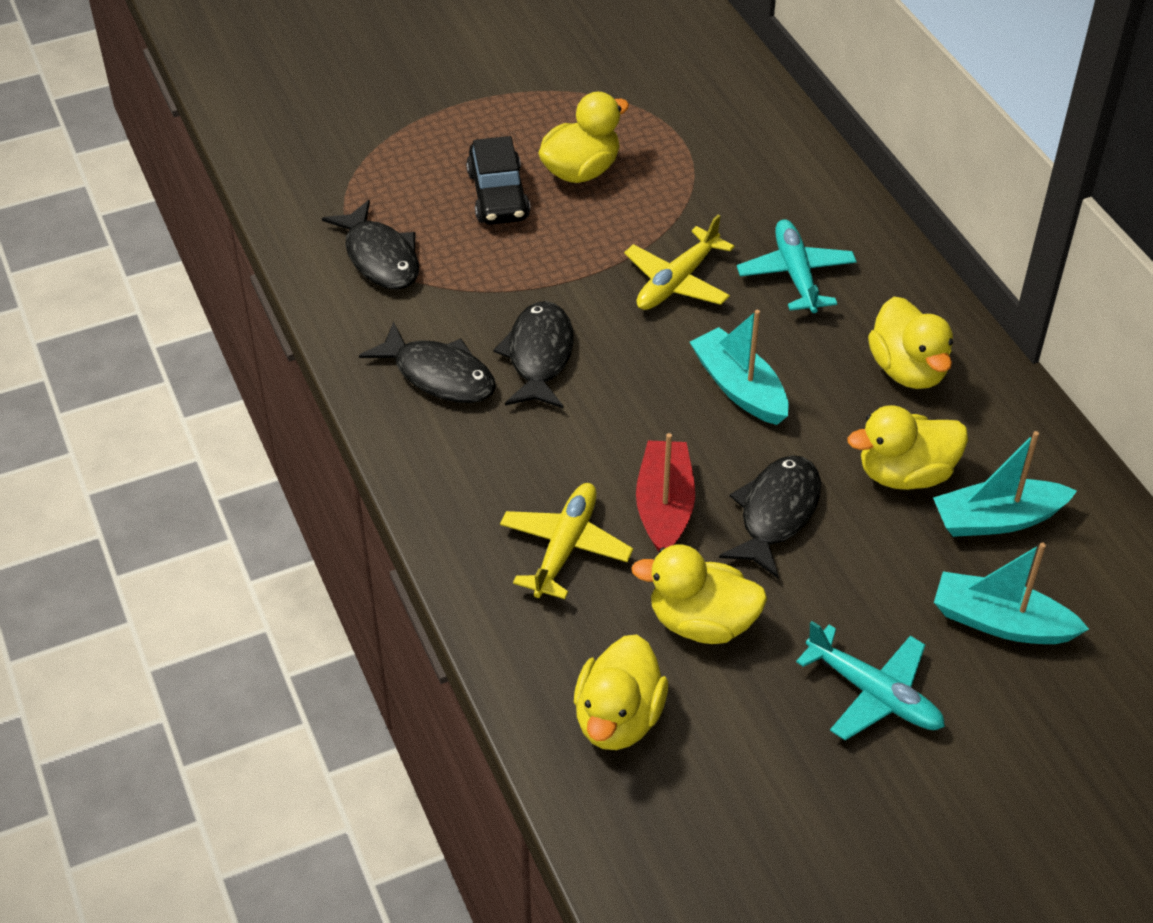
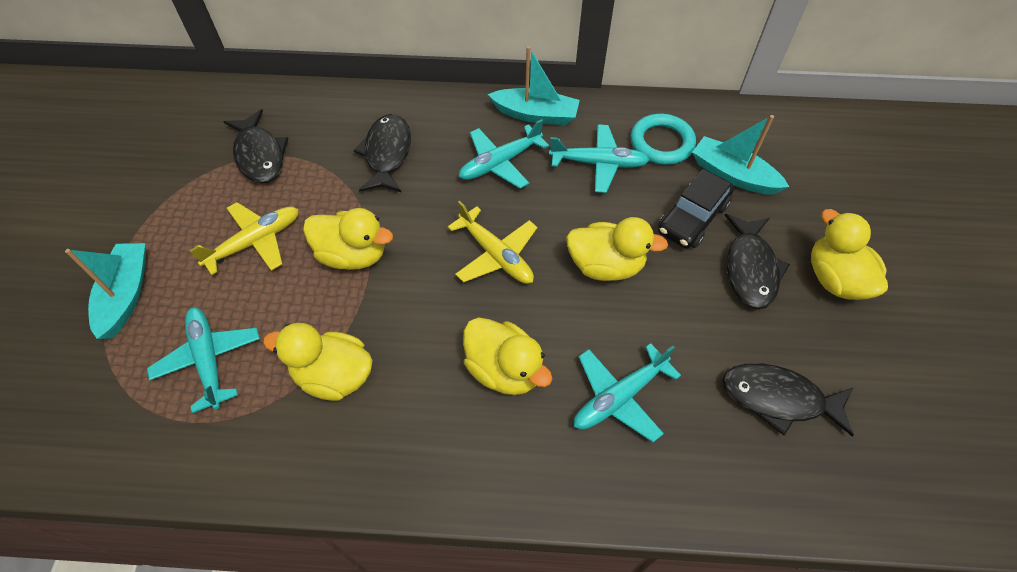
red boat: 1 -> 0
turquoise plane: 2 -> 4
turquoise ring: 0 -> 1

